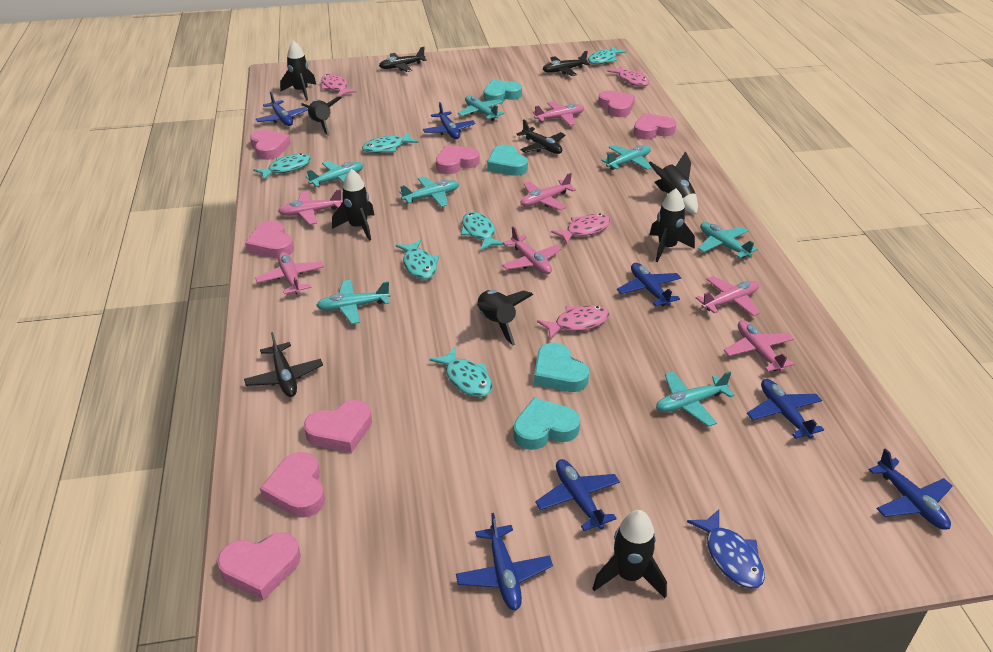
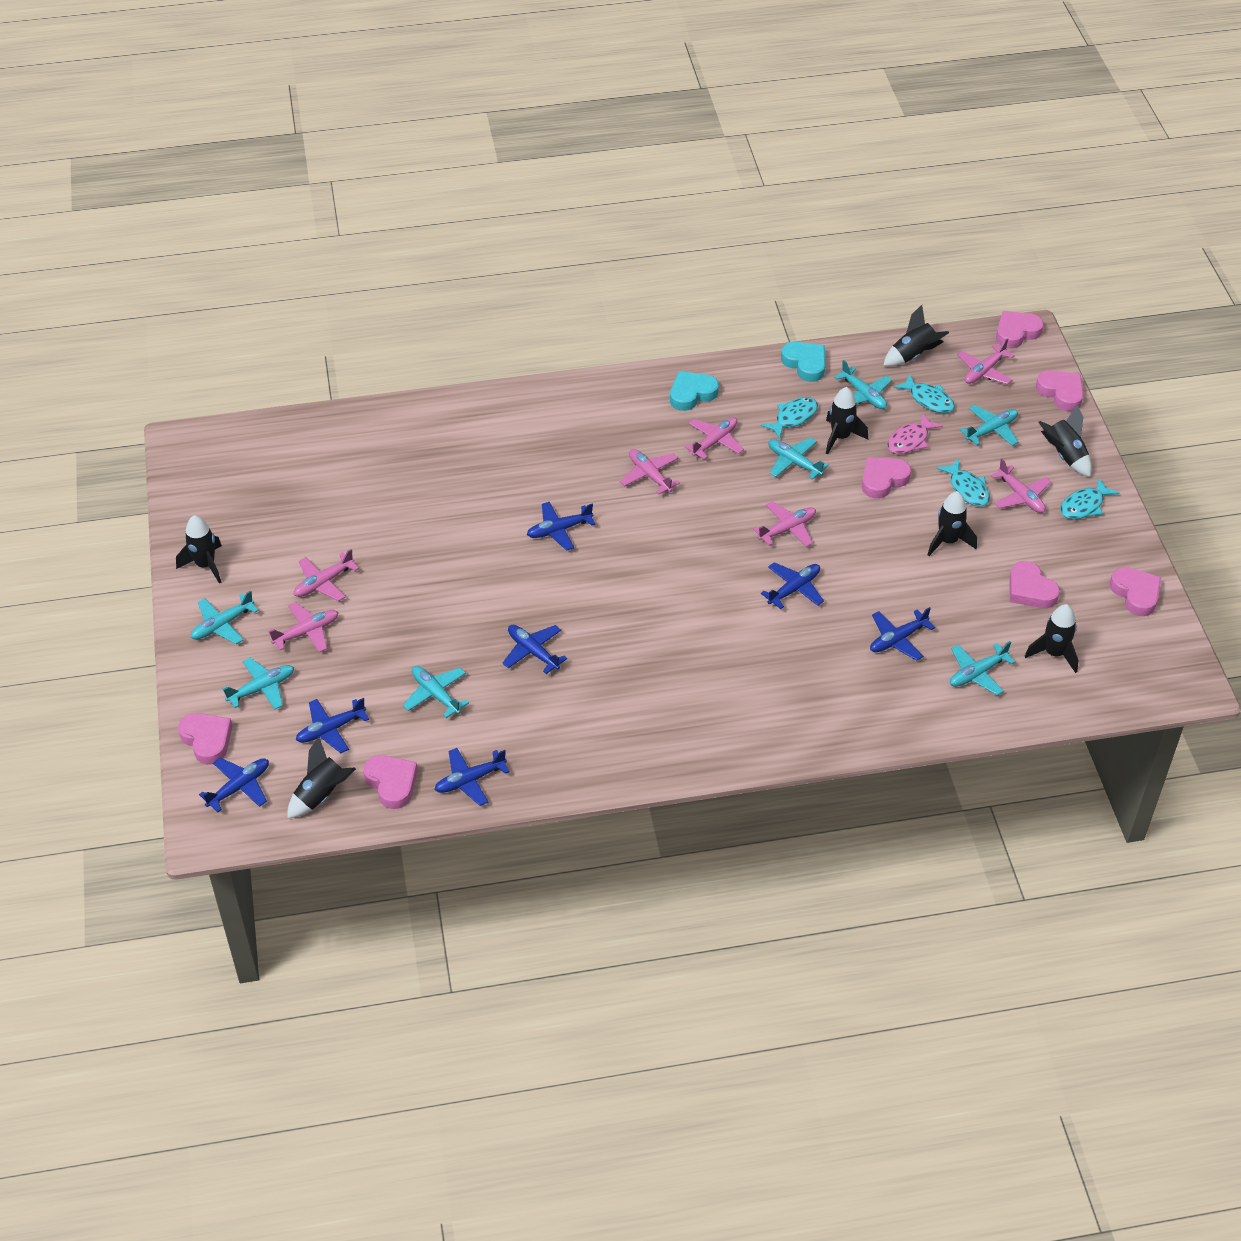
black plane: 4 -> 0
blue fish: 1 -> 0
pink fish: 4 -> 1
pink heart: 8 -> 7
turquoise fish: 6 -> 4
turquoise heart: 4 -> 2

